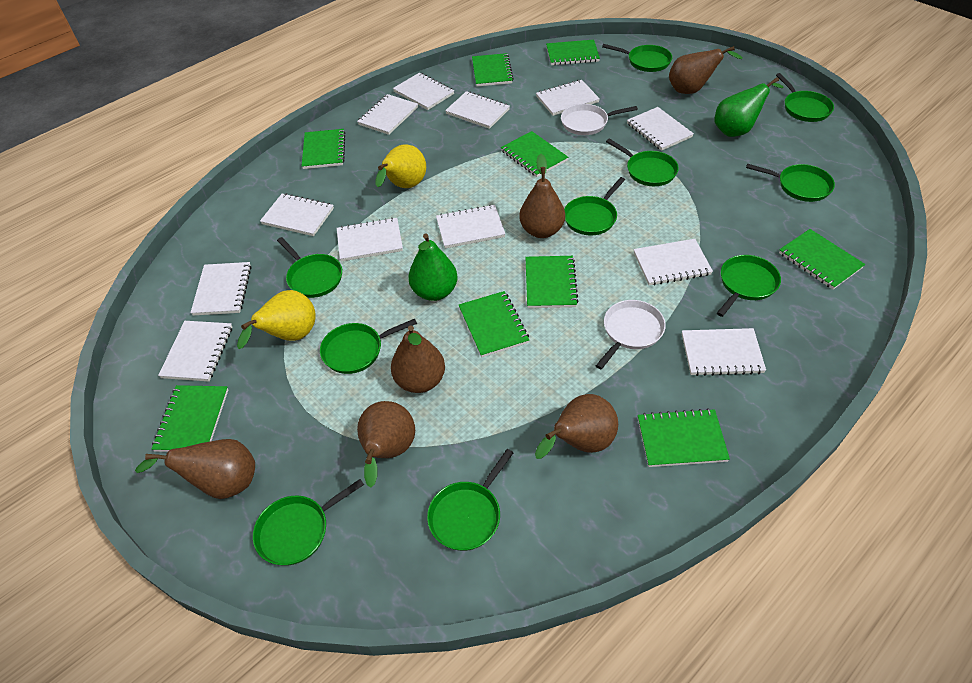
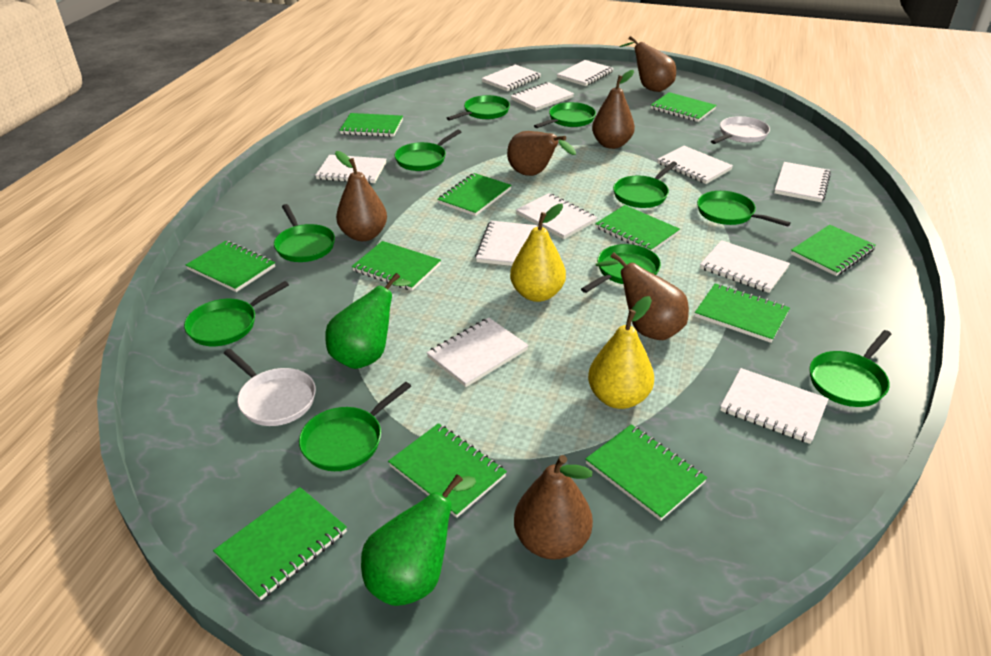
green notebook: 9 -> 11
white notebook: 12 -> 11

